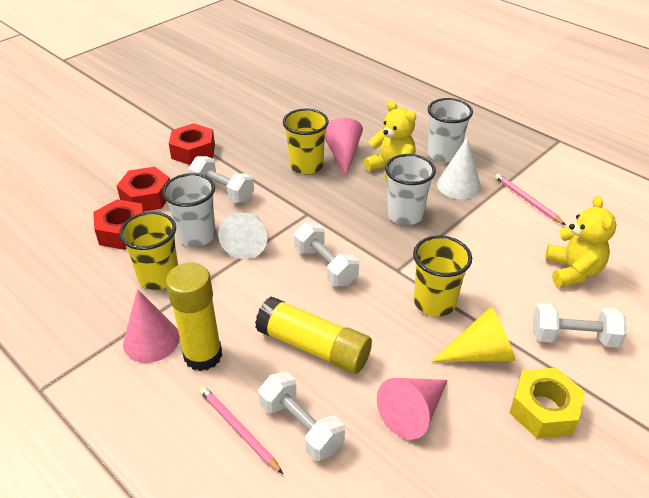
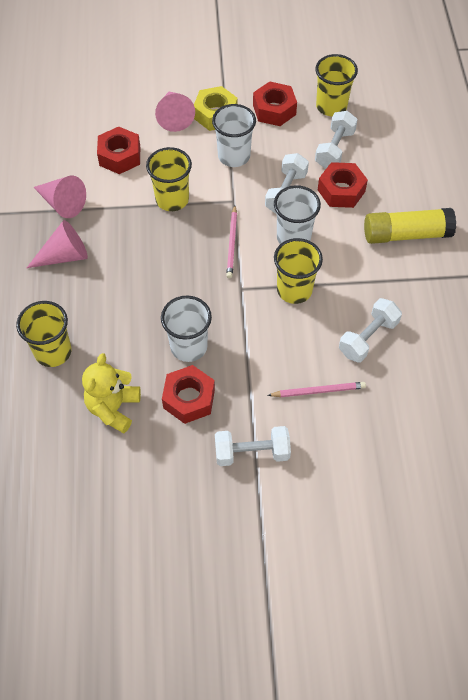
red nut: 3 -> 4
white cone: 2 -> 0
yellow cone: 1 -> 0
yellow cup: 3 -> 4
yellow glue stick: 2 -> 1
yellow teddy bear: 2 -> 1

